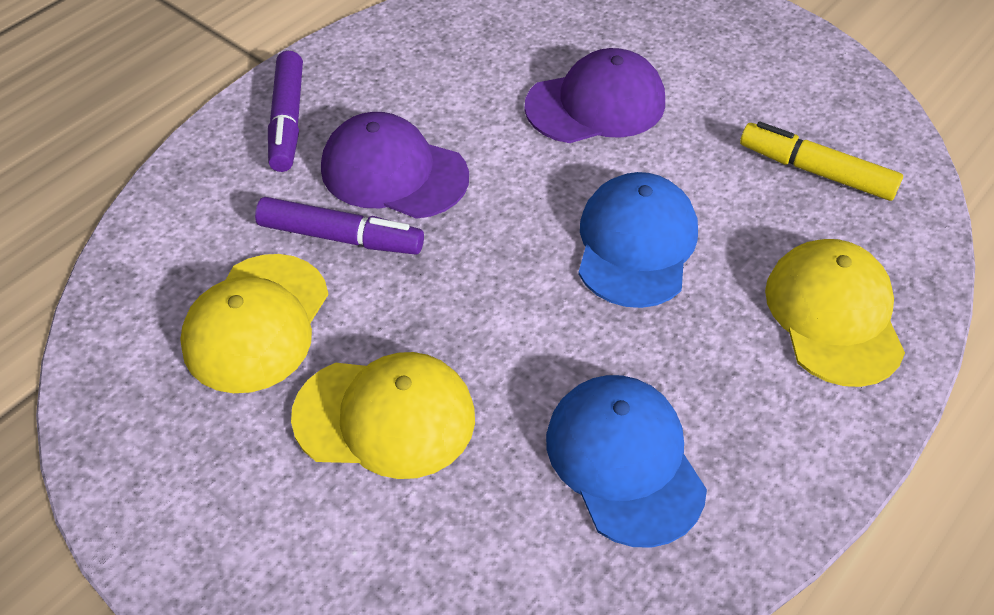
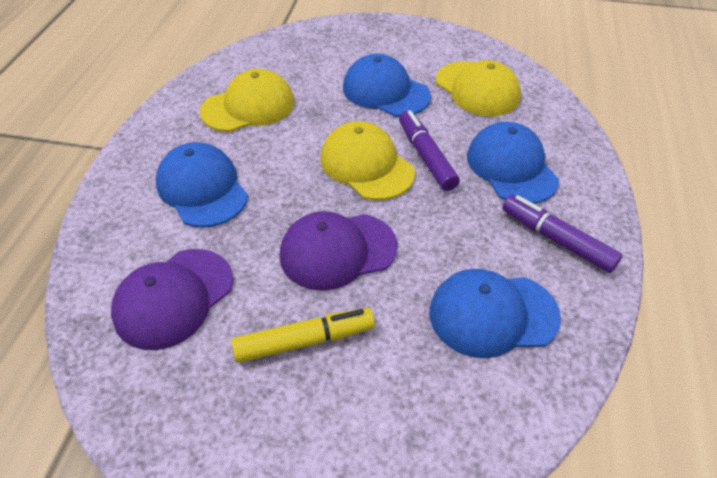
blue cap: 2 -> 4

